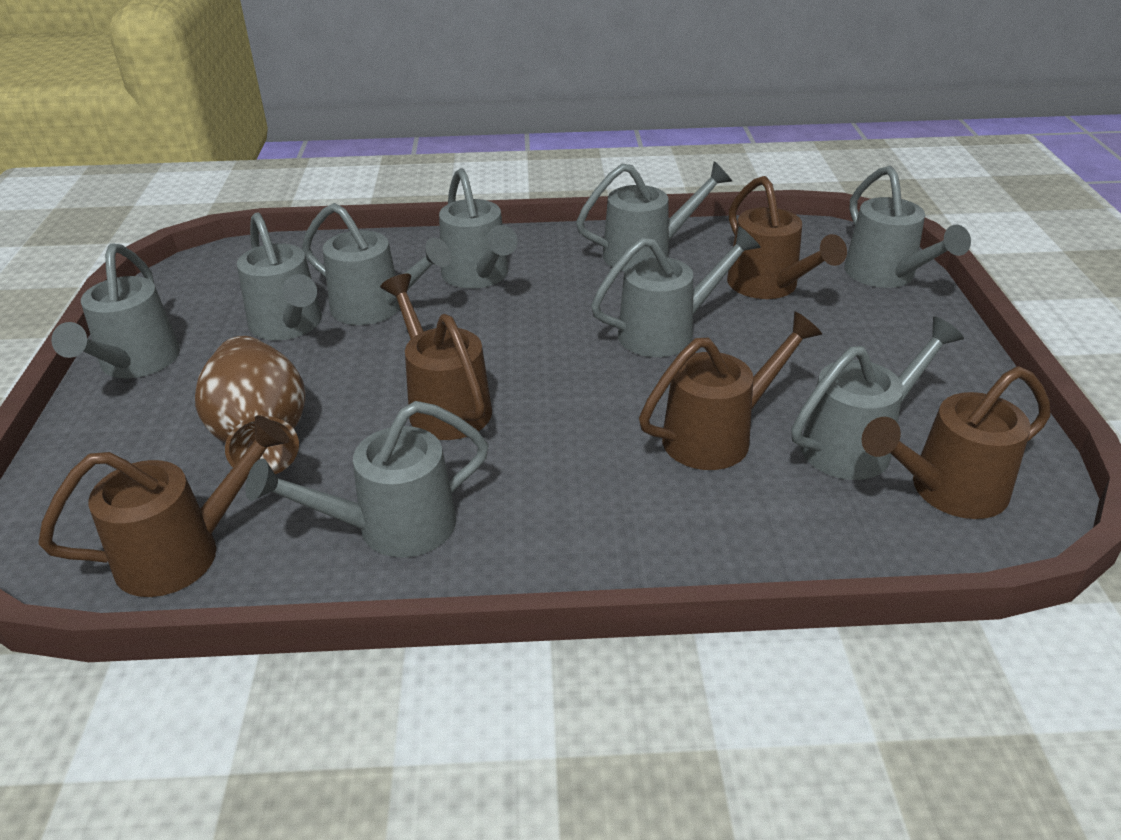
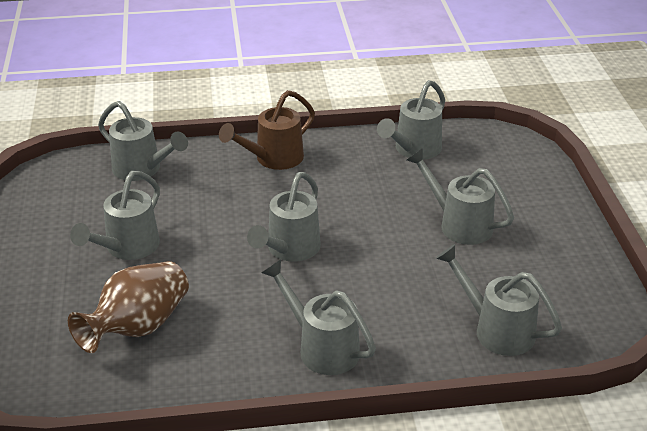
brown watering can: 5 -> 1
grey watering can: 9 -> 7

